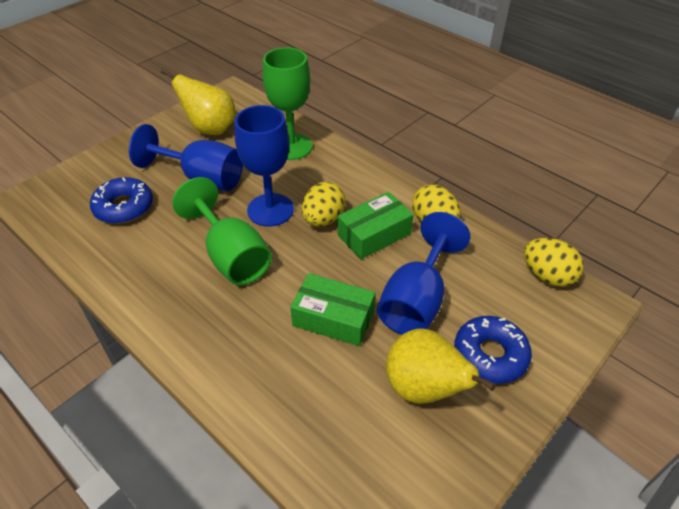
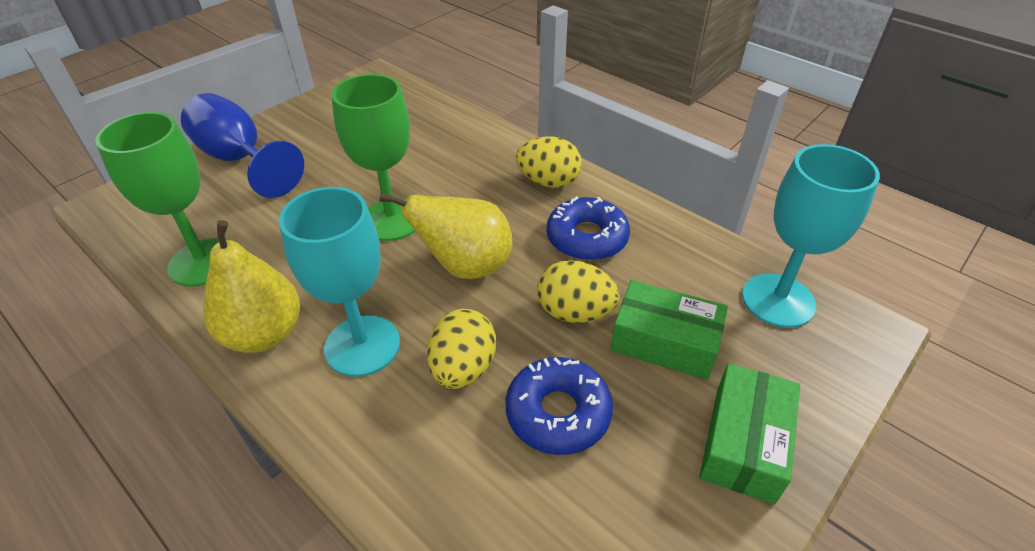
blue goblet: 3 -> 1
turquoise goblet: 0 -> 2

